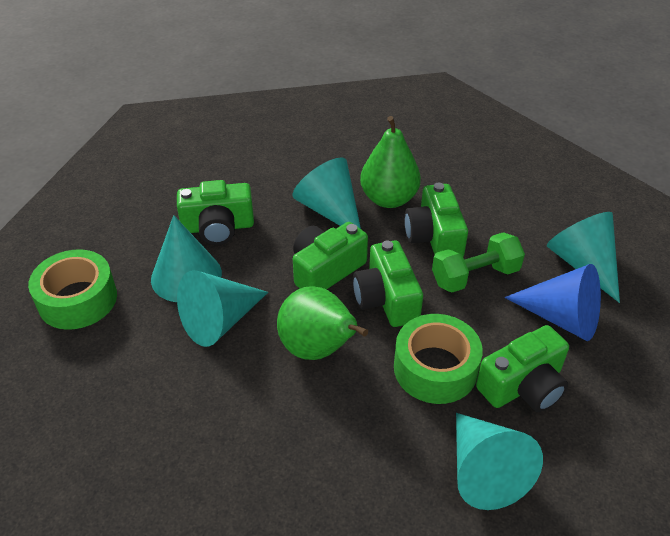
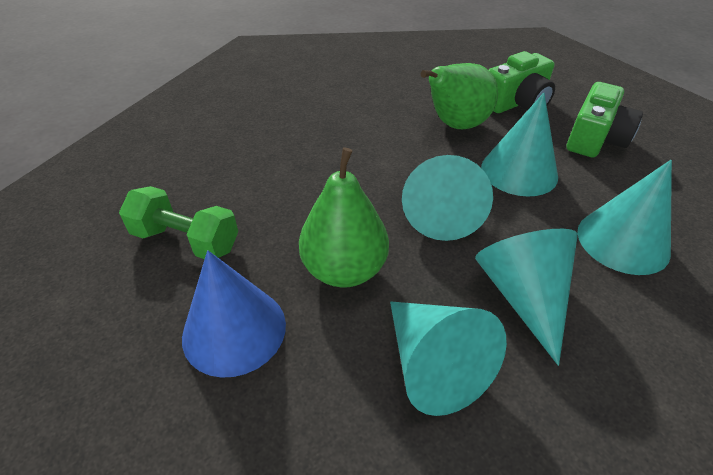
green camera: 5 -> 2
green tape: 2 -> 0

